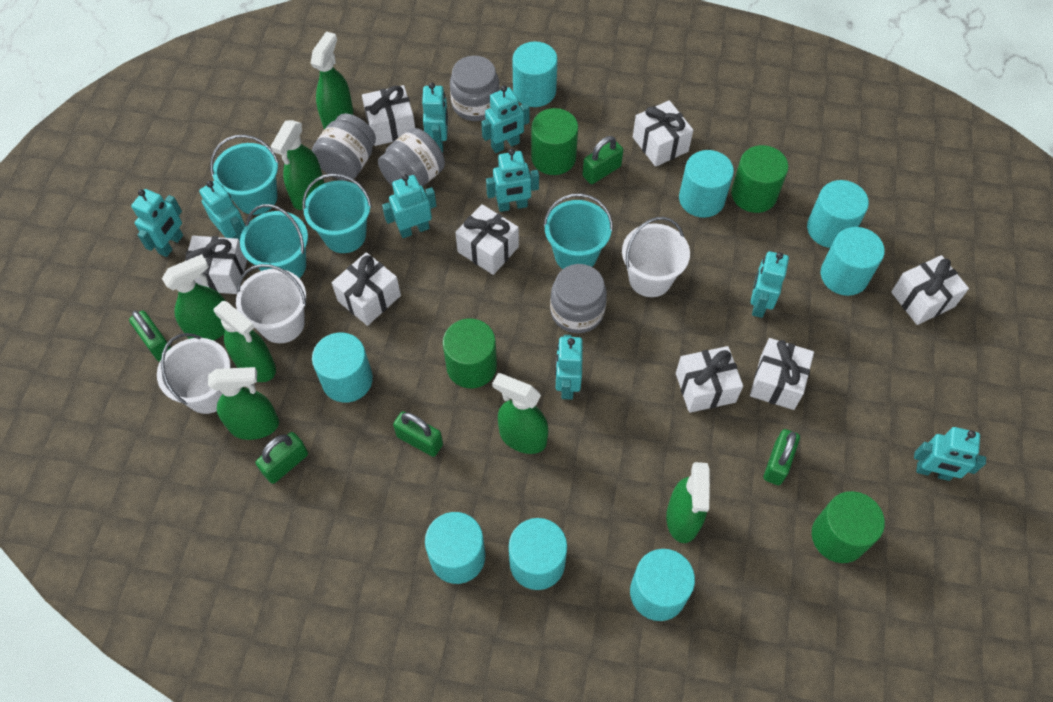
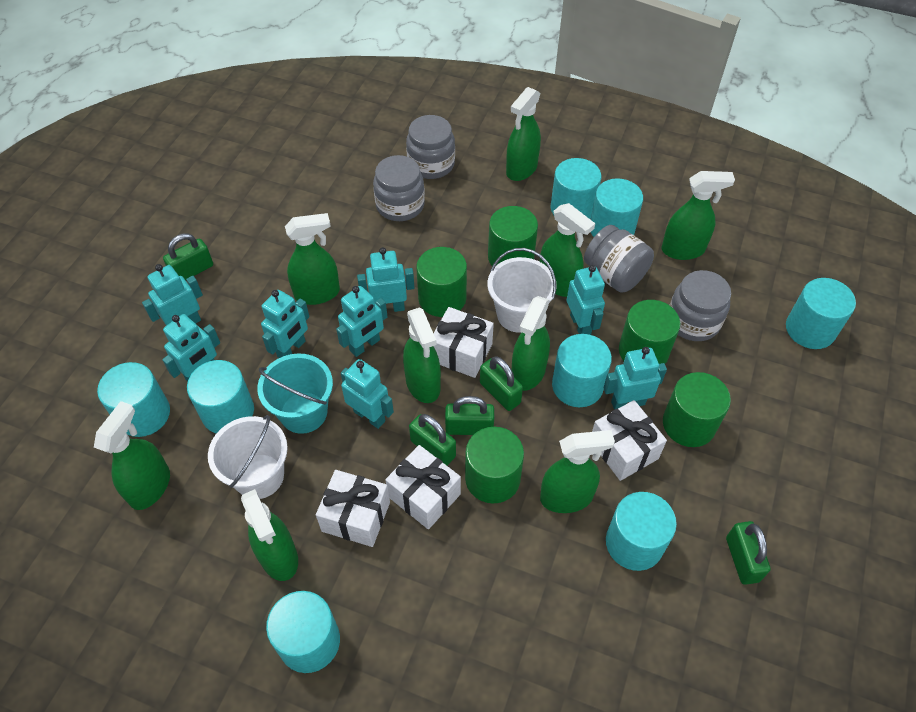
green cylinder: 4 -> 5
green spray bottle: 7 -> 9
turquoise bucket: 4 -> 1
turquoise robot: 9 -> 8
white bucket: 3 -> 2
white gift: 8 -> 4

